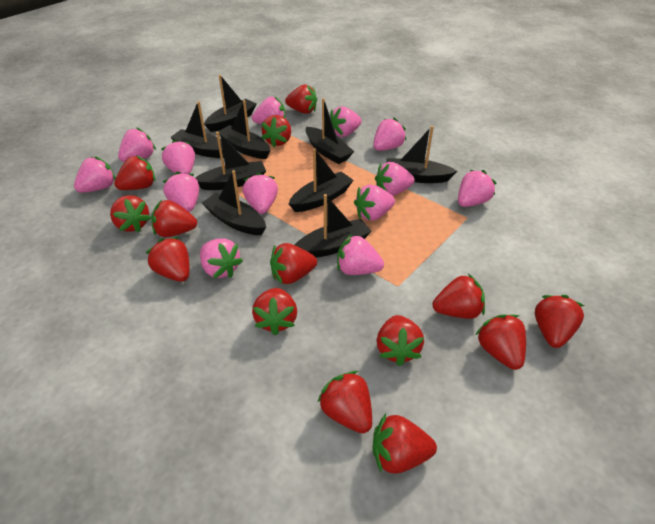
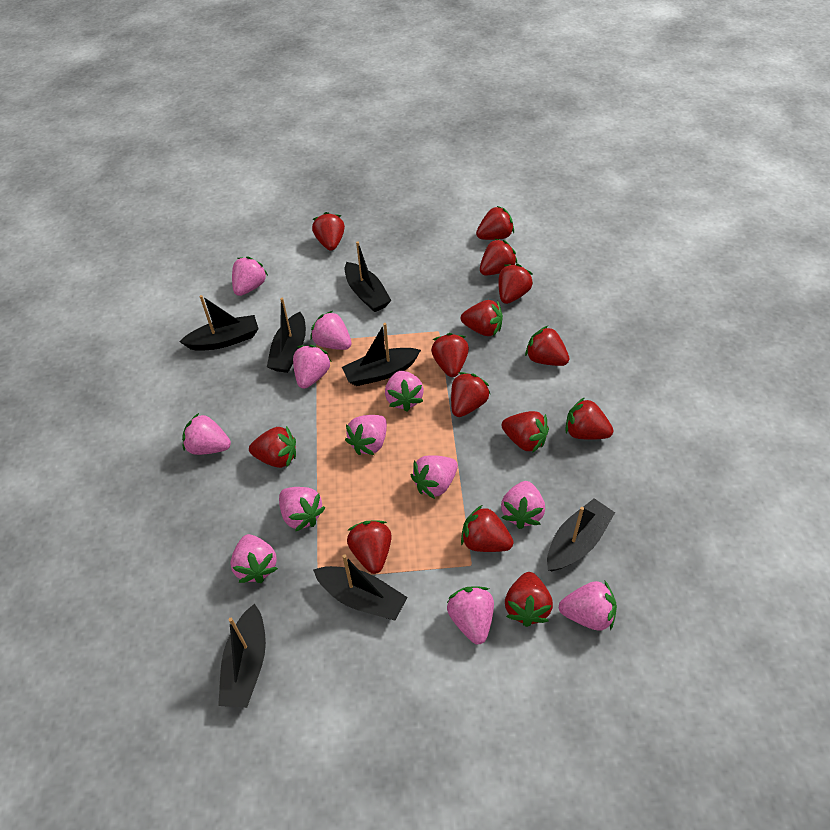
black boat: 9 -> 7
pink strawberry: 13 -> 12

